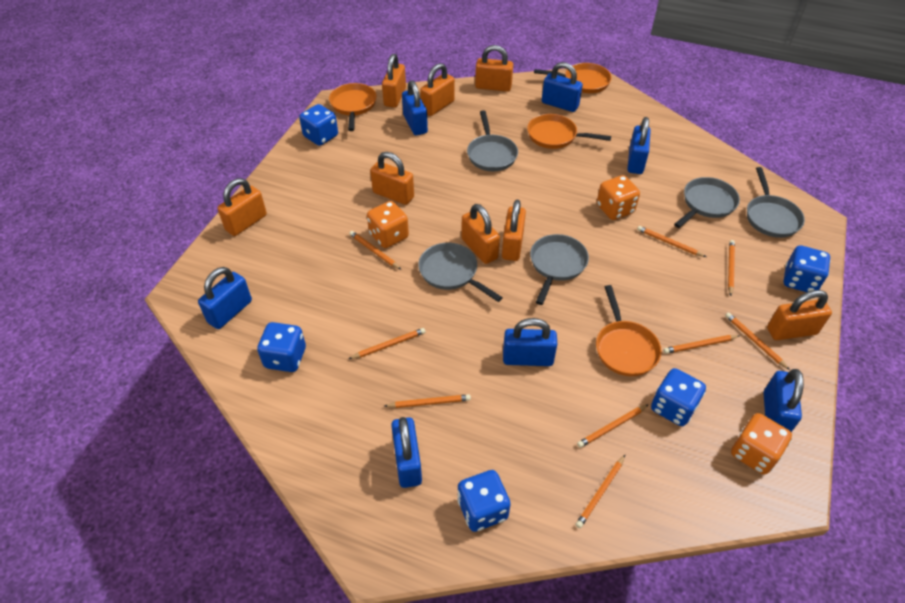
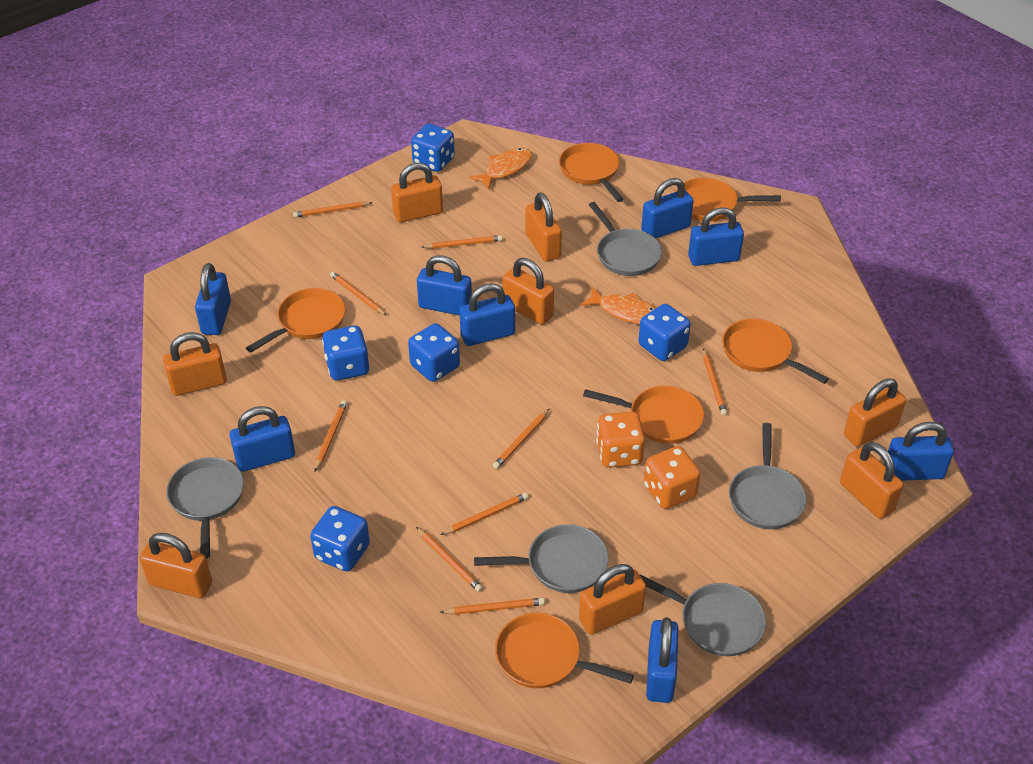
blue padlock: 7 -> 8
orange dice: 3 -> 2
orange fish: 0 -> 2
orange pan: 4 -> 6

